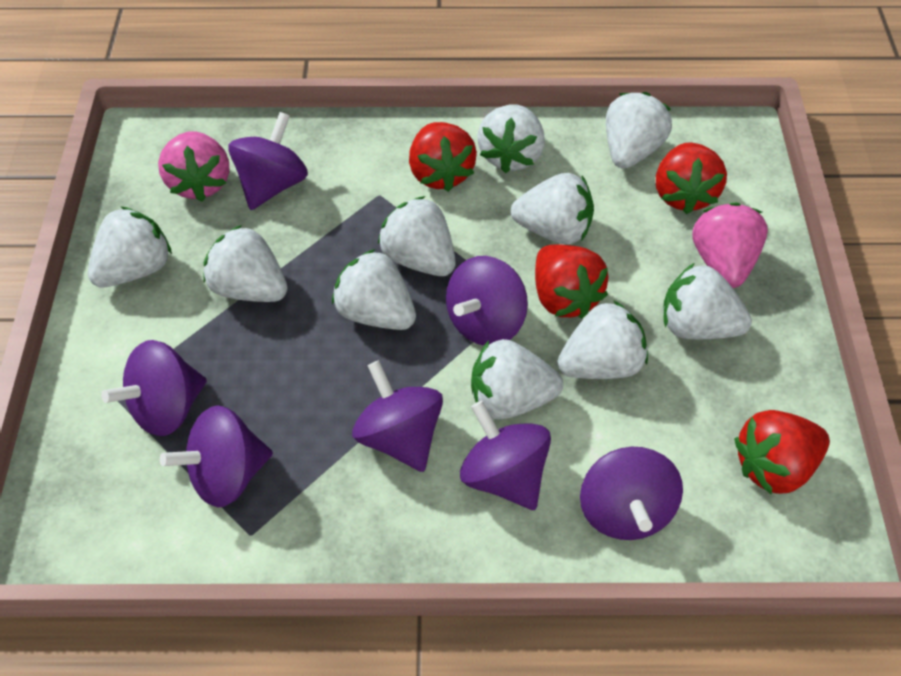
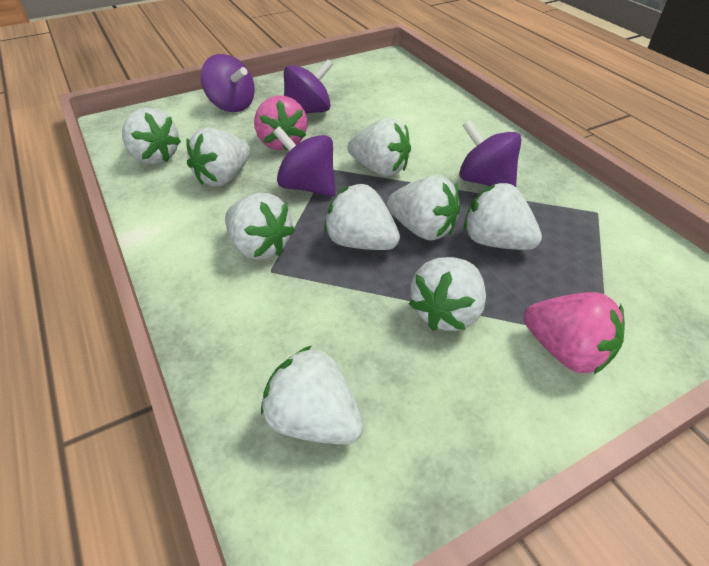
purple spinning top: 7 -> 4
red strawberry: 4 -> 0
white strawberry: 10 -> 9

